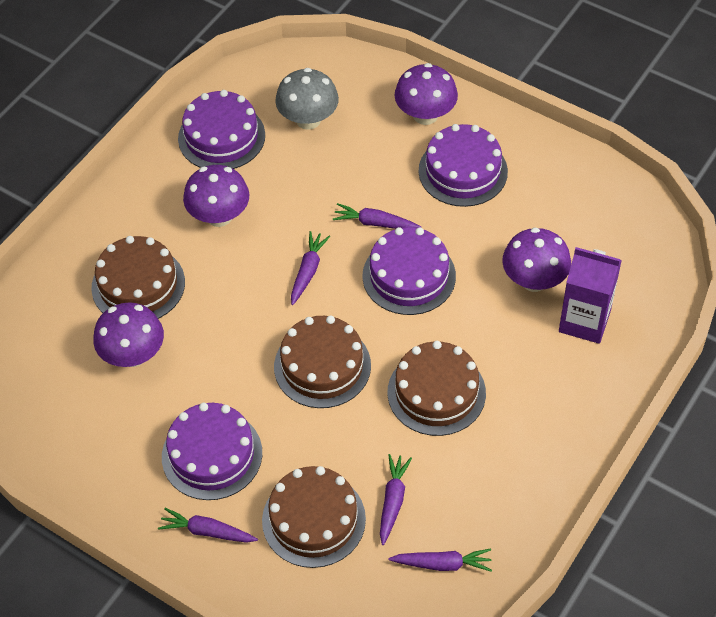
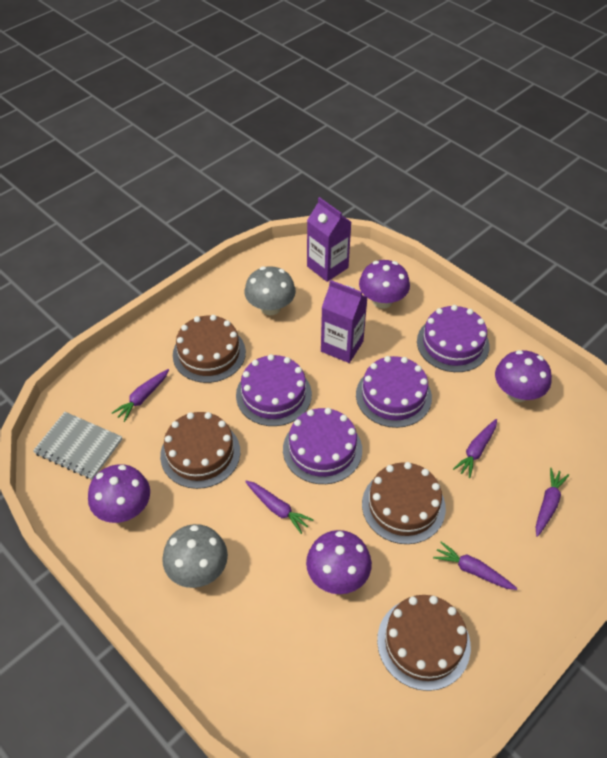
grey mushroom: 1 -> 2
grey notebook: 0 -> 1
purple carton: 1 -> 2

